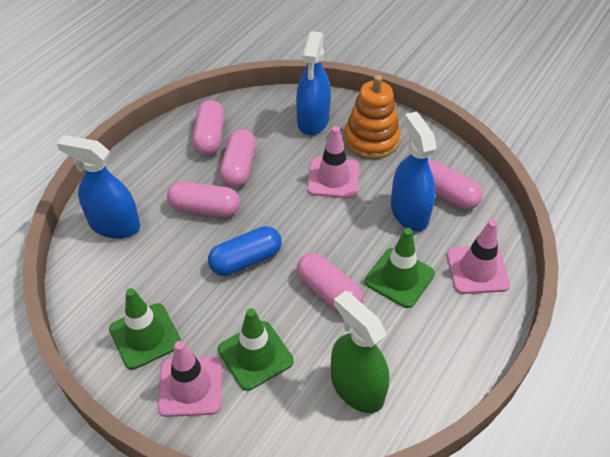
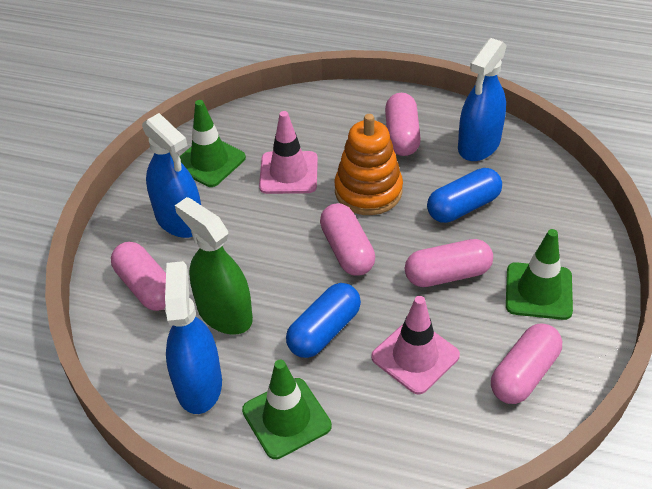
blue capsule: 1 -> 2
pink traffic cone: 3 -> 2

